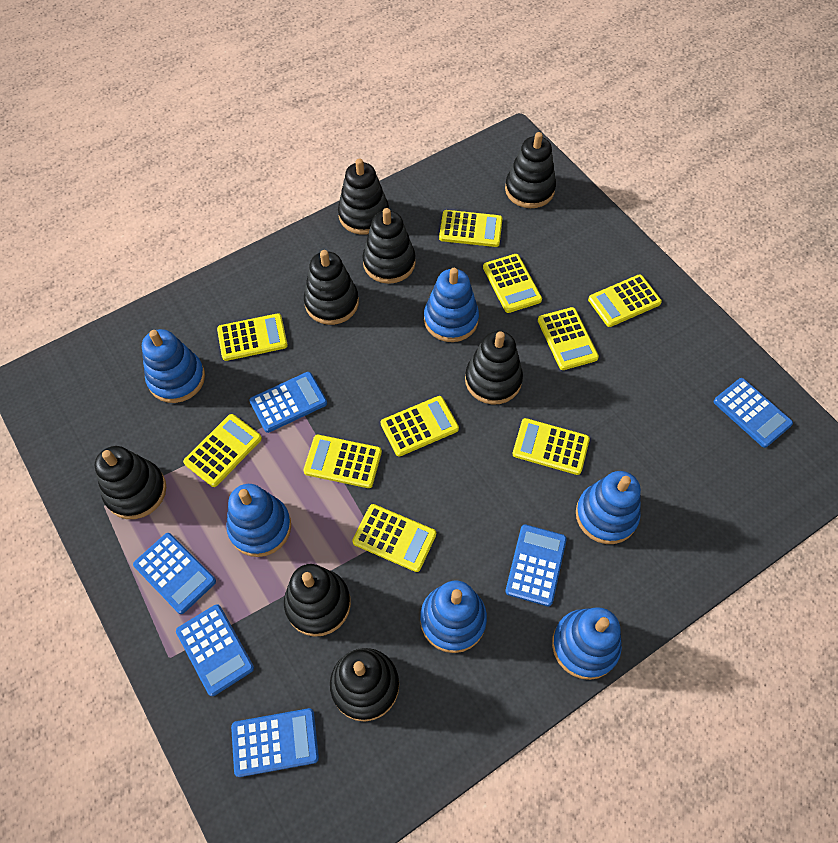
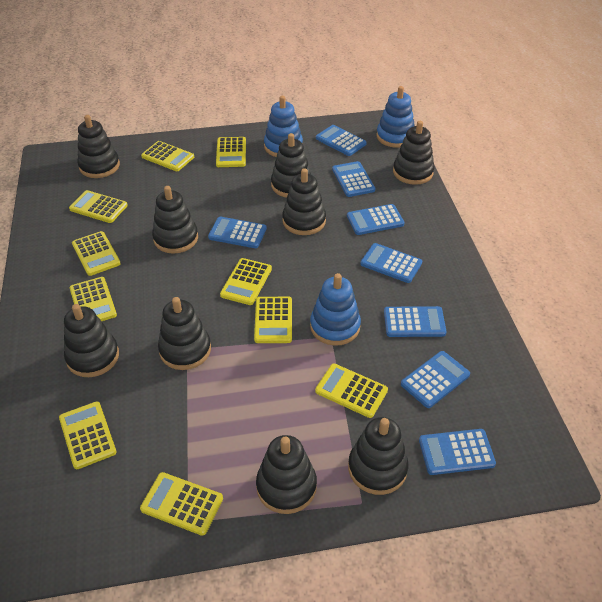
black stacking toy: 8 -> 9
blue calculator: 6 -> 8
blue stacking toy: 6 -> 3

